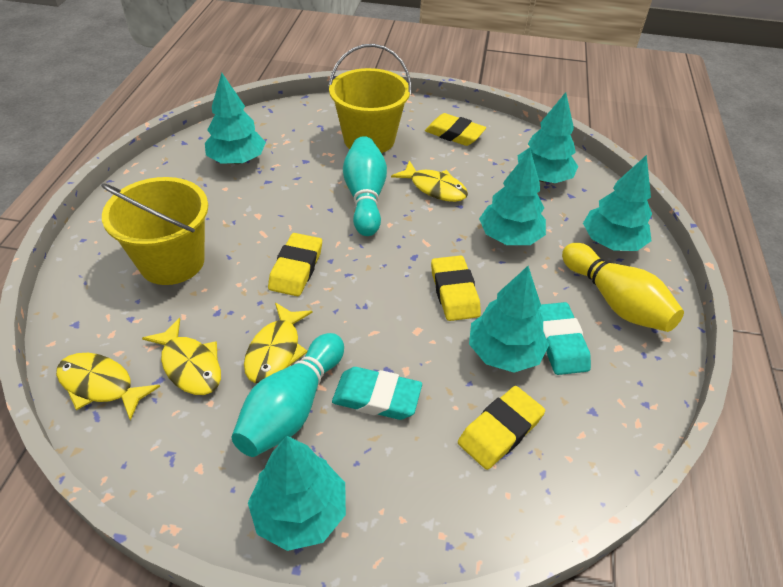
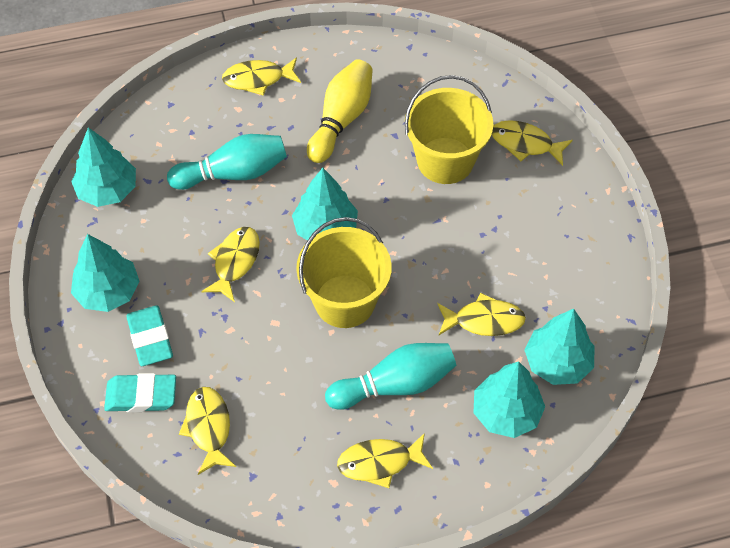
turquoise tree: 6 -> 5
yellow eraser: 4 -> 0
yellow fish: 4 -> 6

